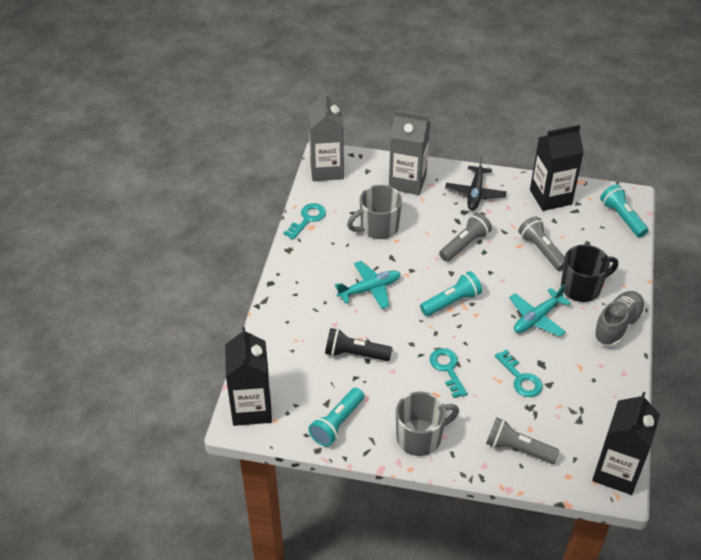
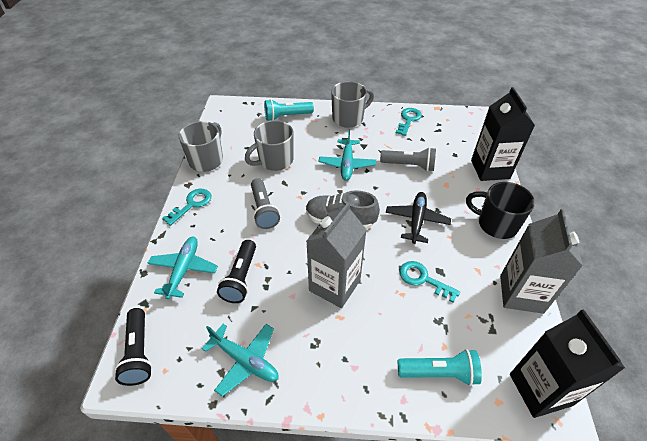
black carton: 3 -> 2
black flashlight: 1 -> 2
grey flashlight: 3 -> 2
grey mug: 2 -> 3
turquoise flashlight: 3 -> 2
turquoise plane: 2 -> 3

